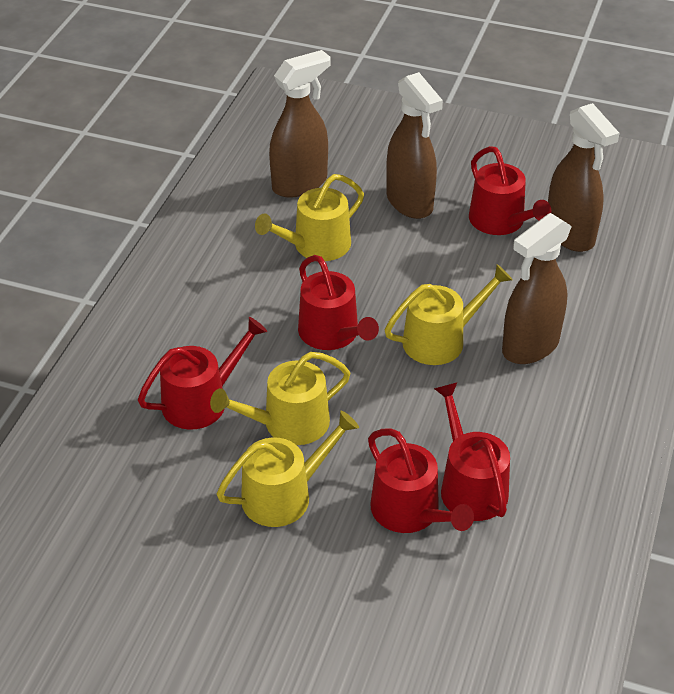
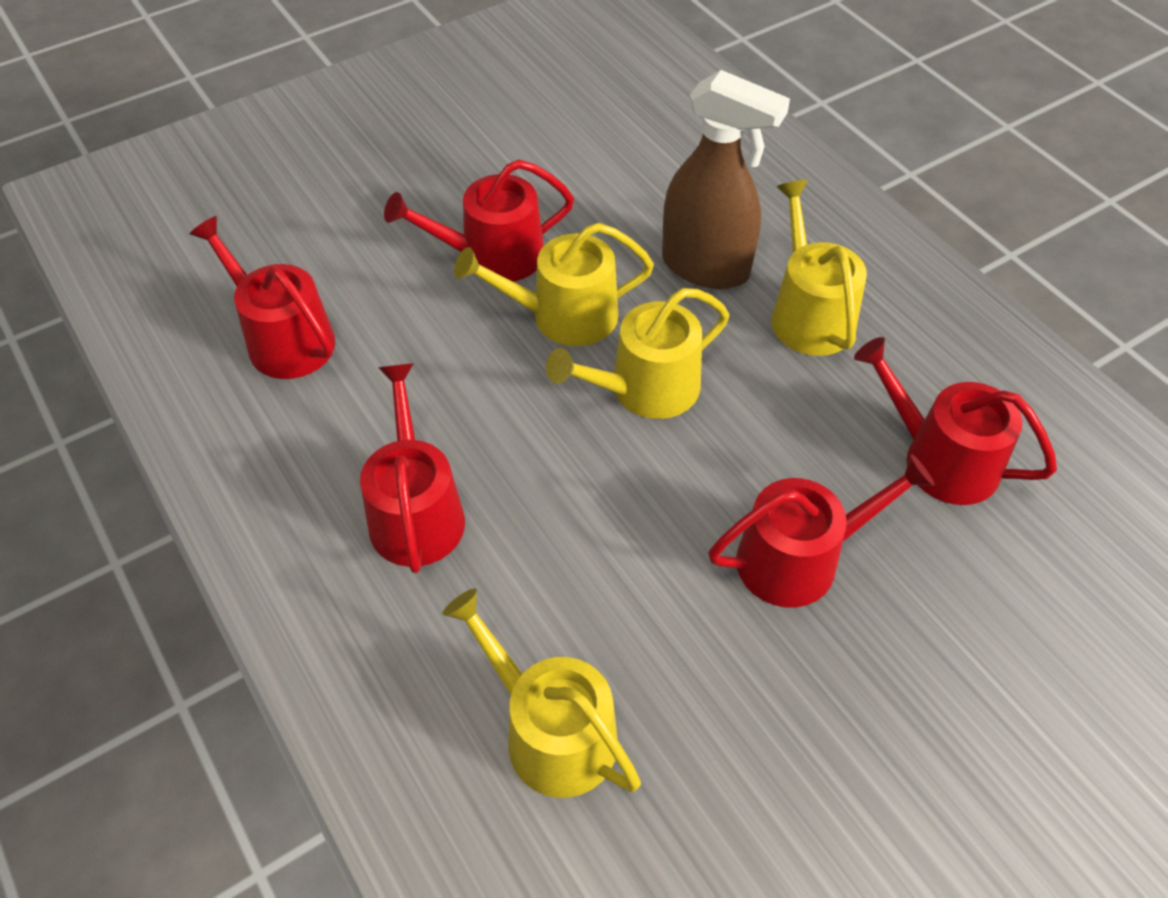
brown spray bottle: 4 -> 1

